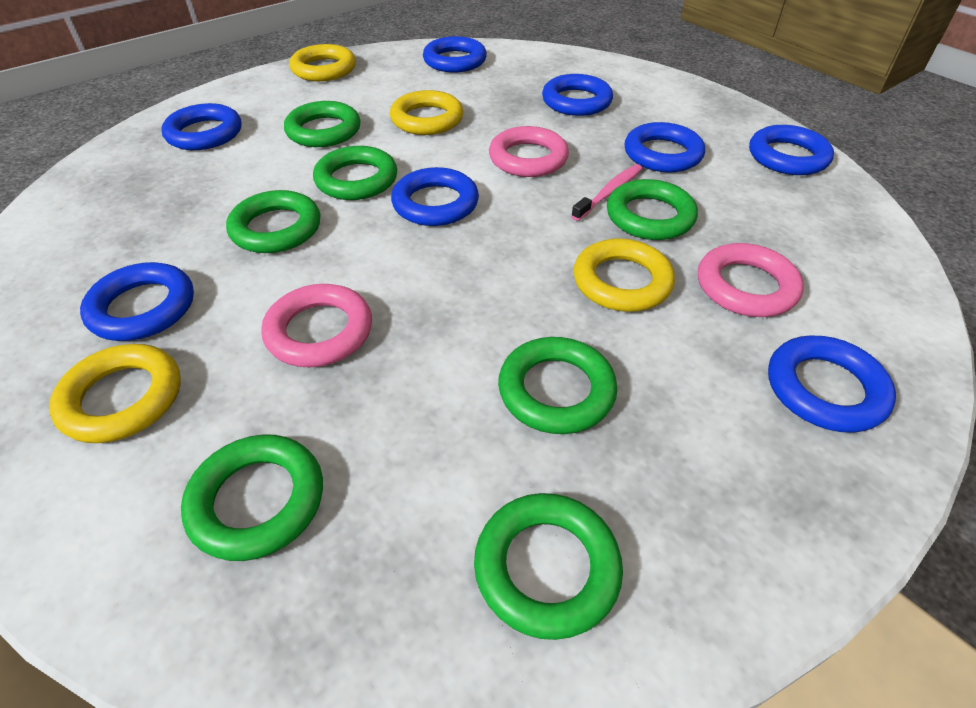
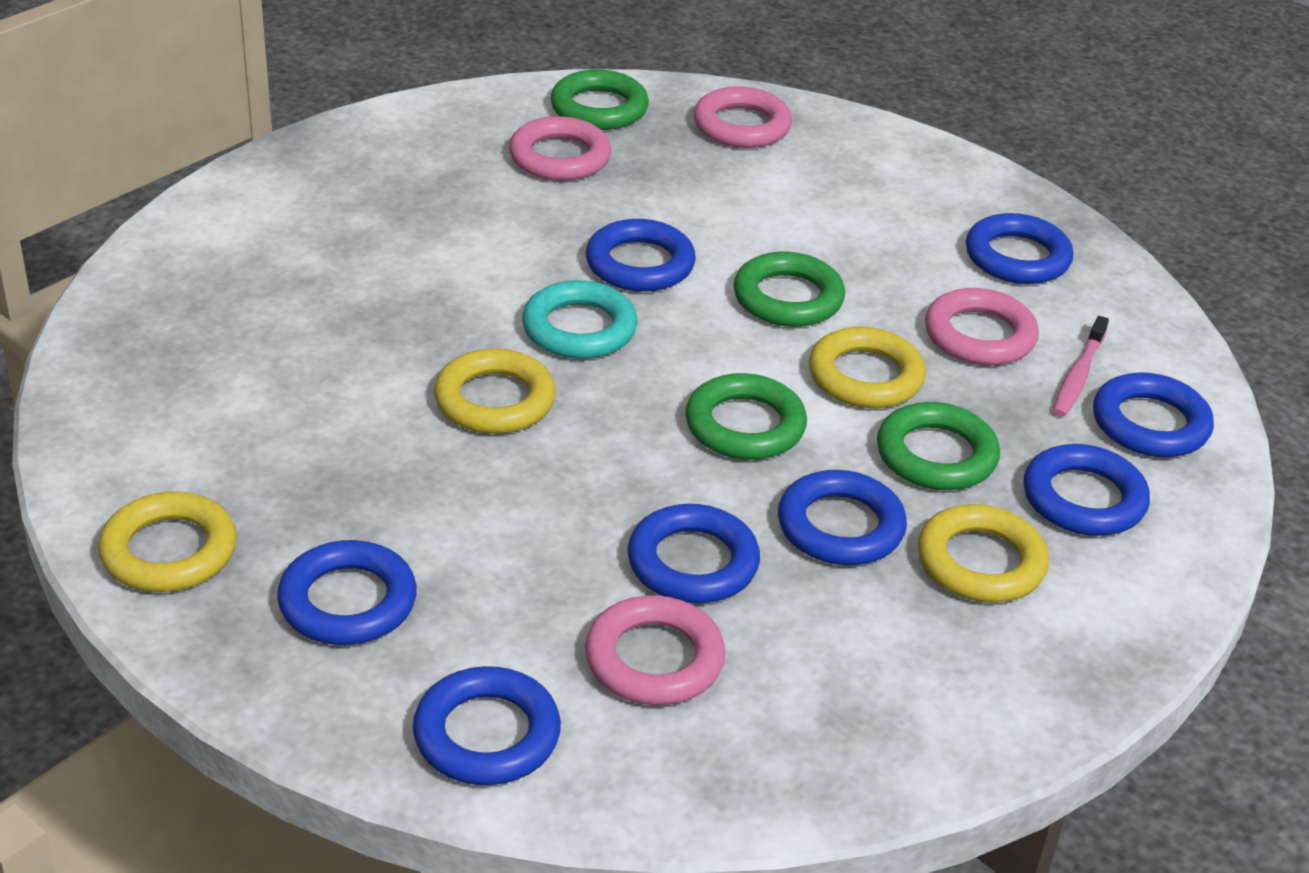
green ring: 7 -> 4
pink ring: 3 -> 4
turquoise ring: 0 -> 1

